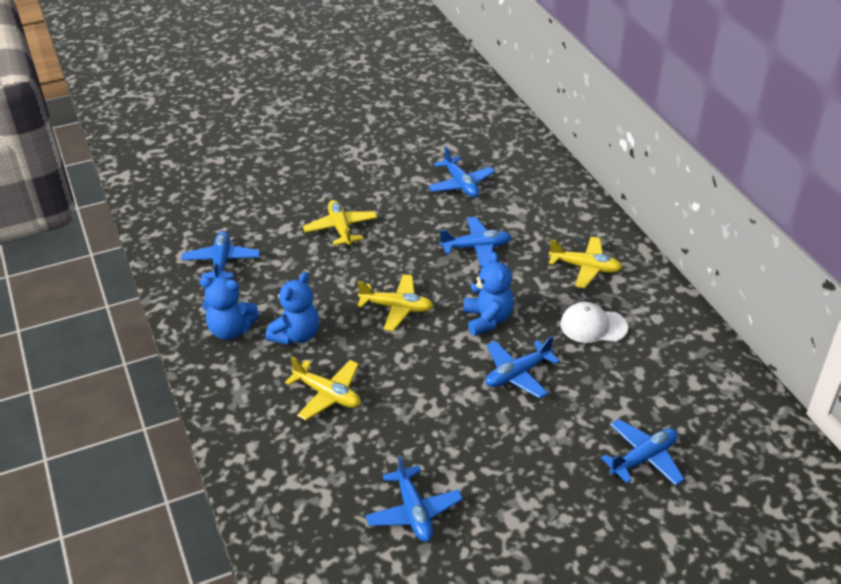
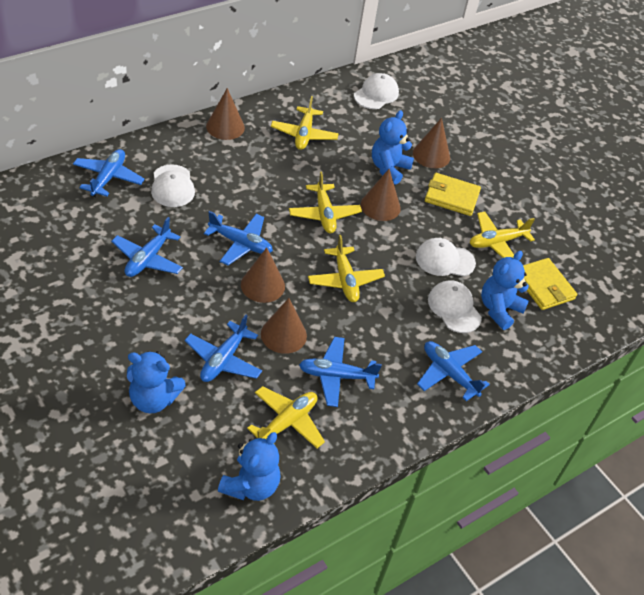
blue teddy bear: 3 -> 4
brown cone: 0 -> 5
white cap: 1 -> 4
yellow plane: 4 -> 5
yellow wallet: 0 -> 2

